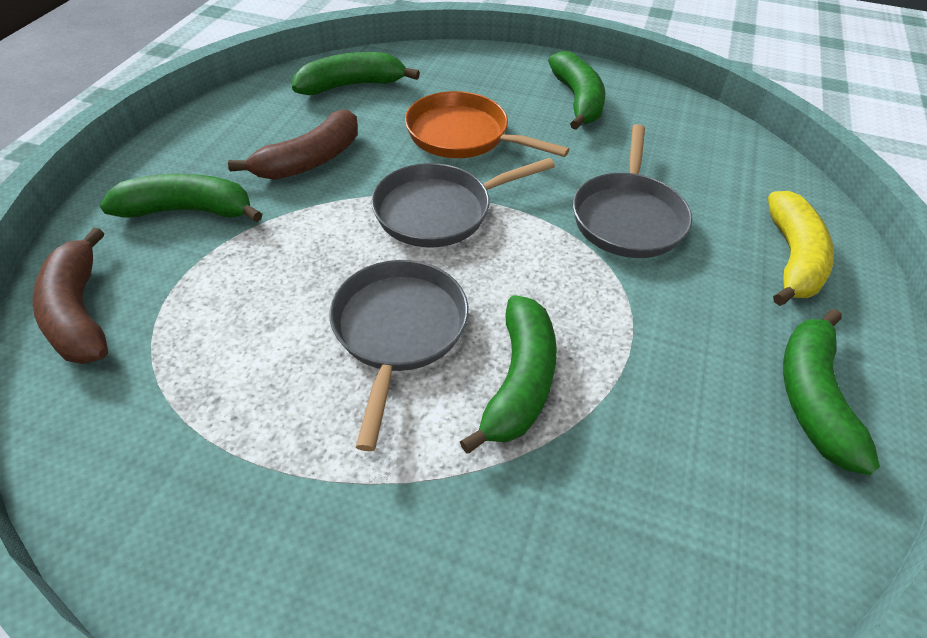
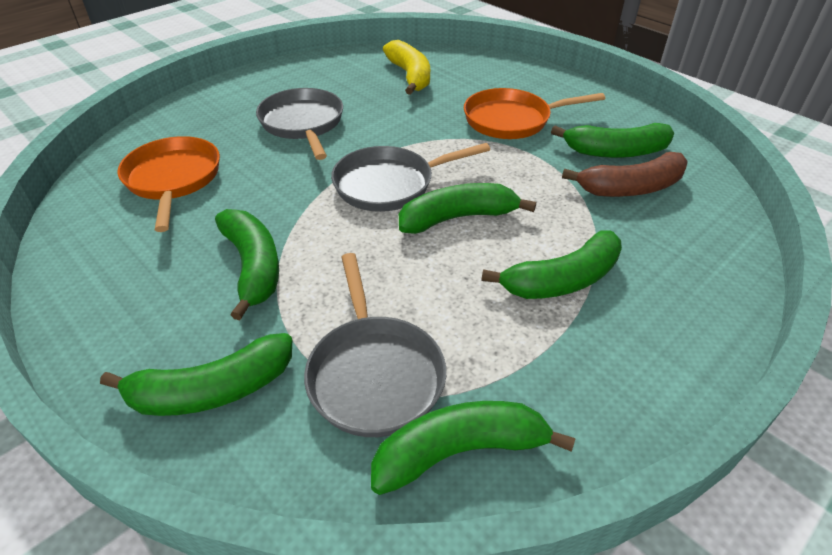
brown banana: 2 -> 1
green banana: 5 -> 6
orange pan: 1 -> 2

